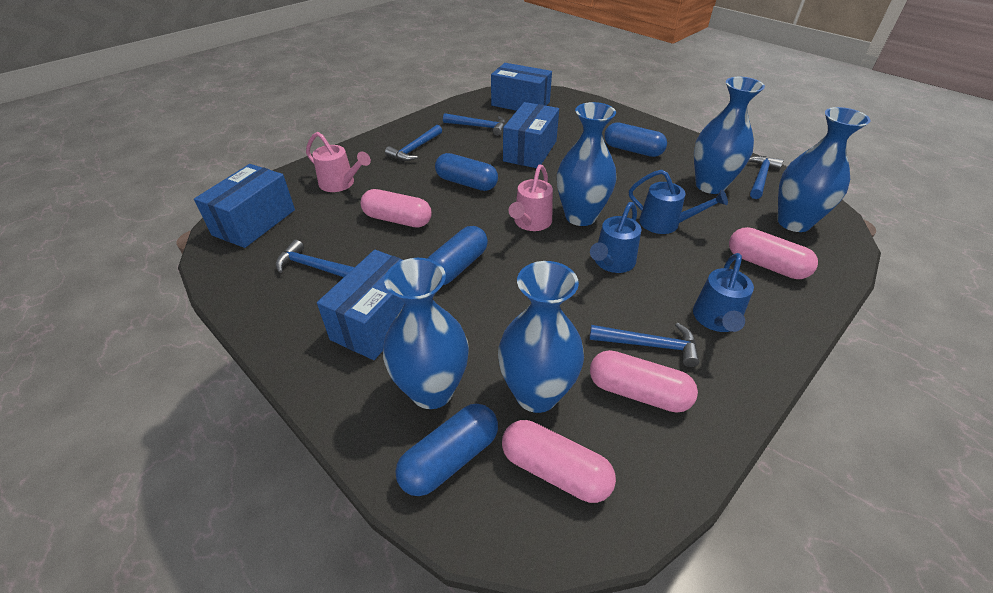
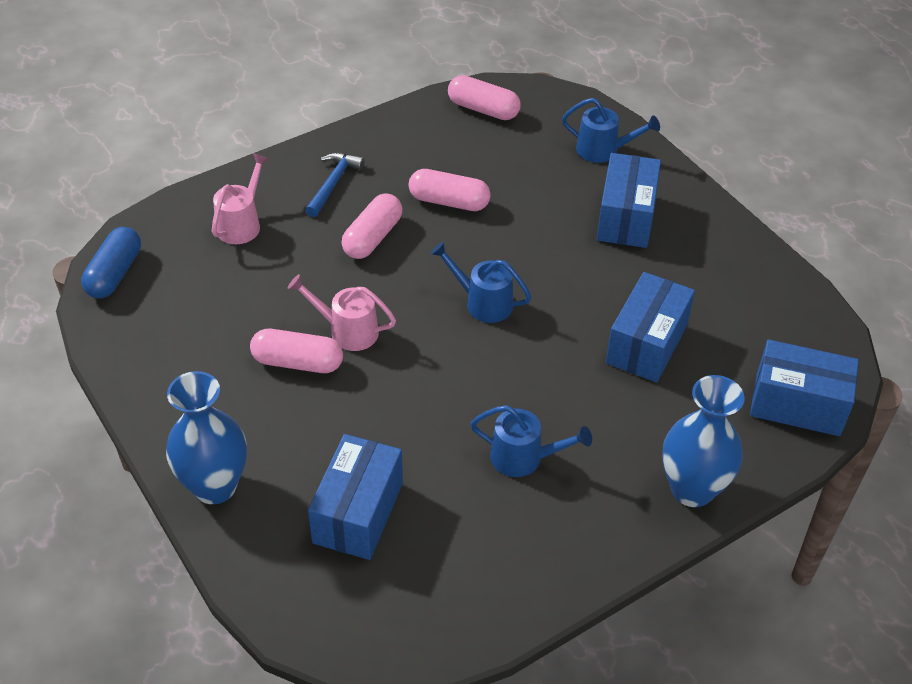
blue capsule: 4 -> 1
blue hammer: 5 -> 1
blue vase: 5 -> 2

